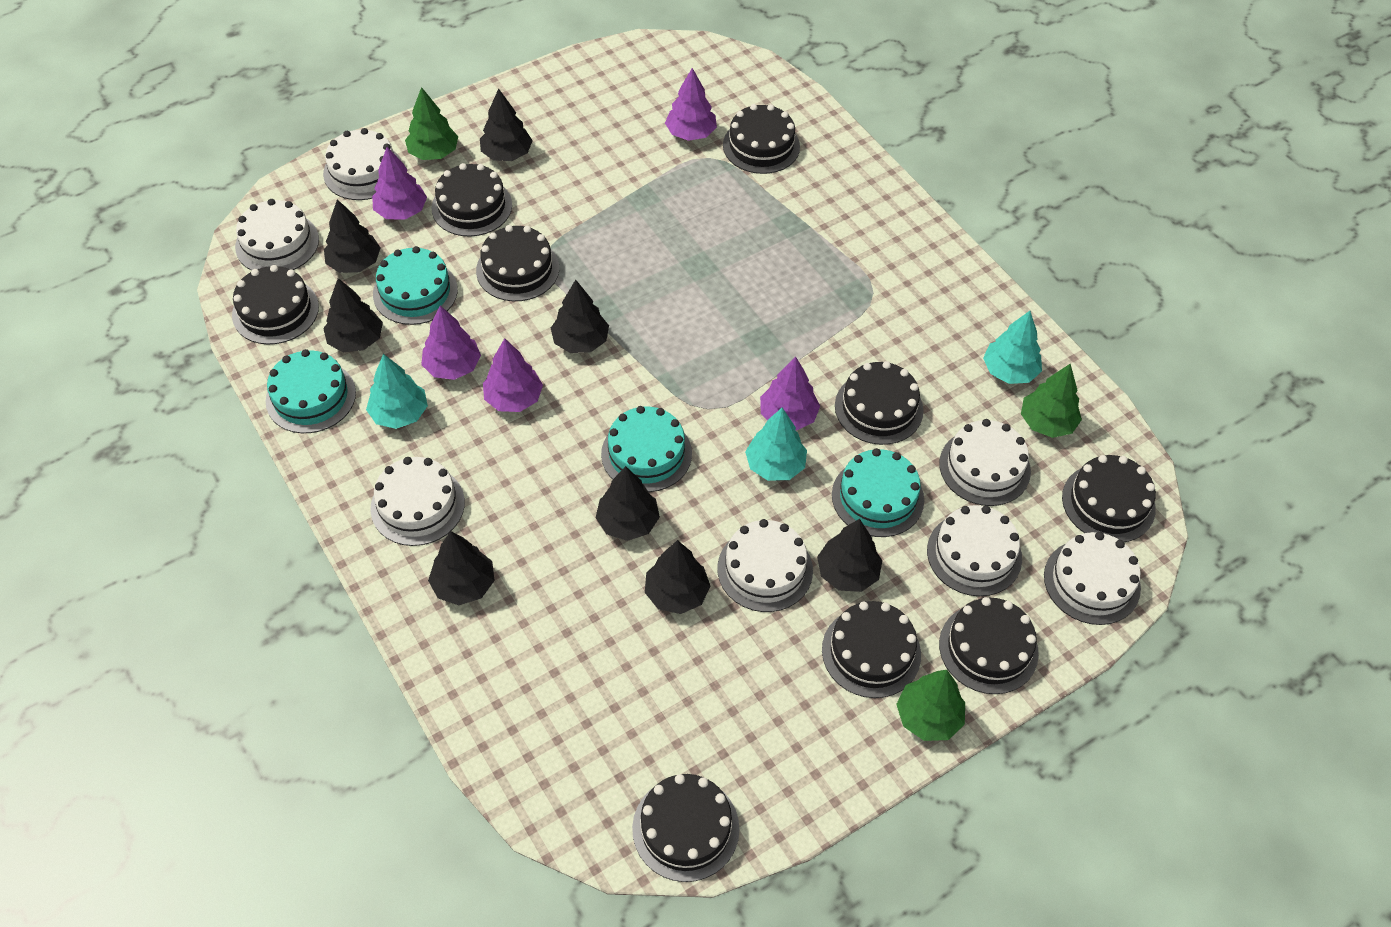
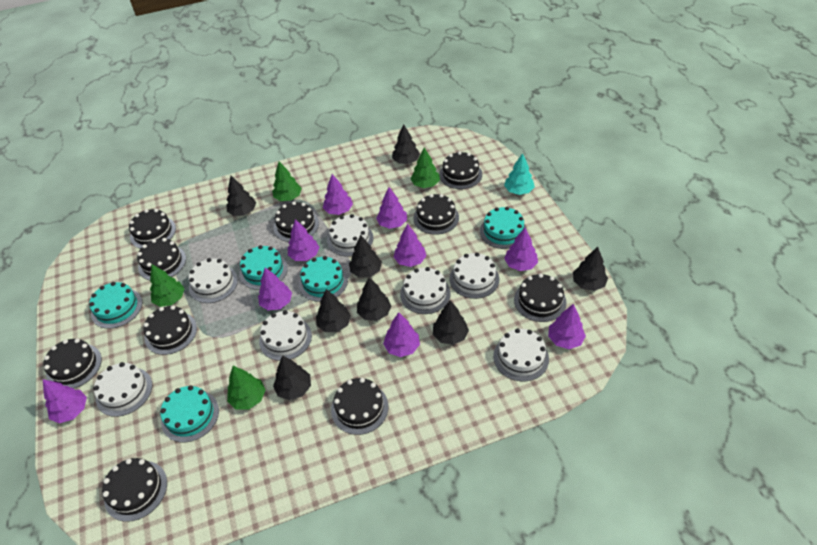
black cake: 9 -> 10
green tree: 3 -> 4
purple tree: 5 -> 9
turquoise cake: 4 -> 5
turquoise tree: 3 -> 1

